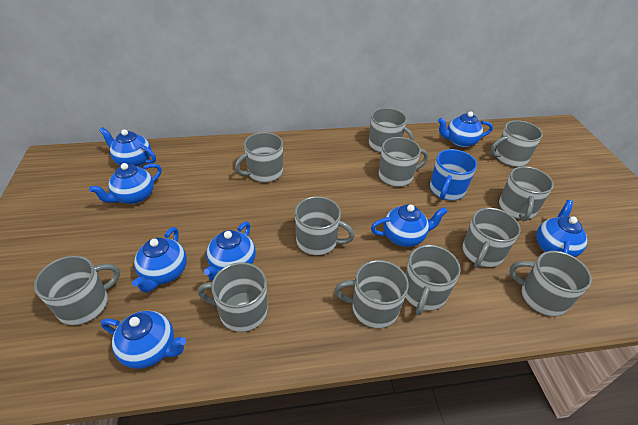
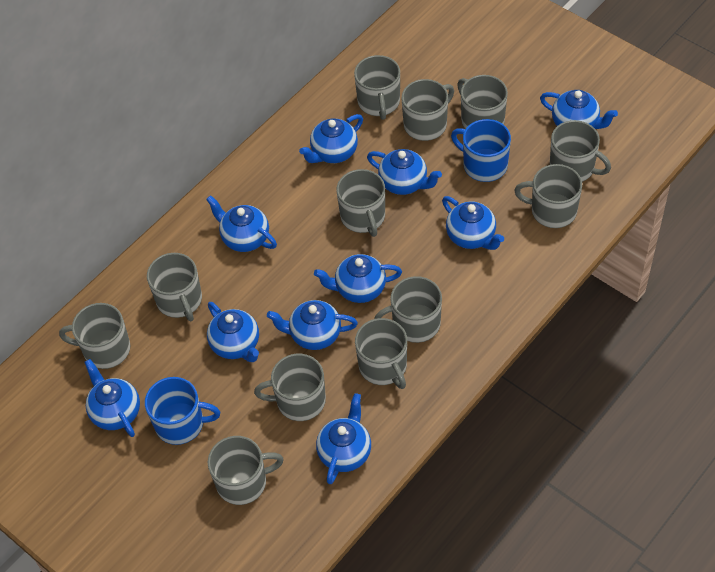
blue mug: 1 -> 2
blue teapot: 8 -> 10

